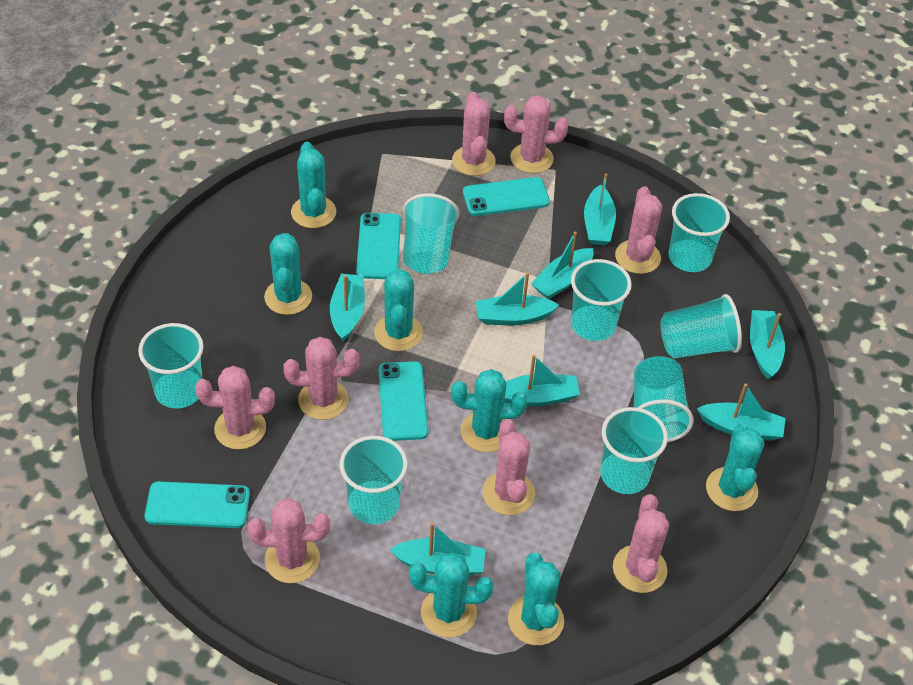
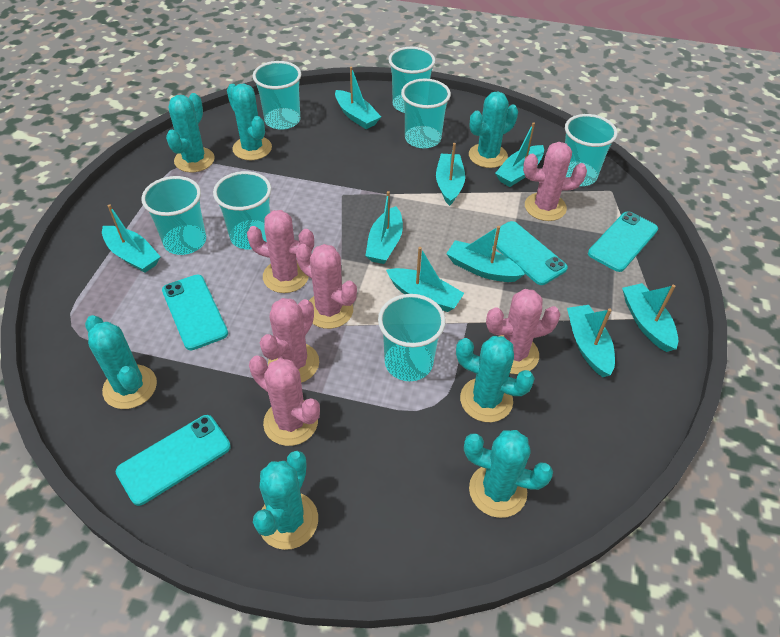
pink cactus: 8 -> 6
turquoise boat: 8 -> 9
turquoise cup: 8 -> 7

